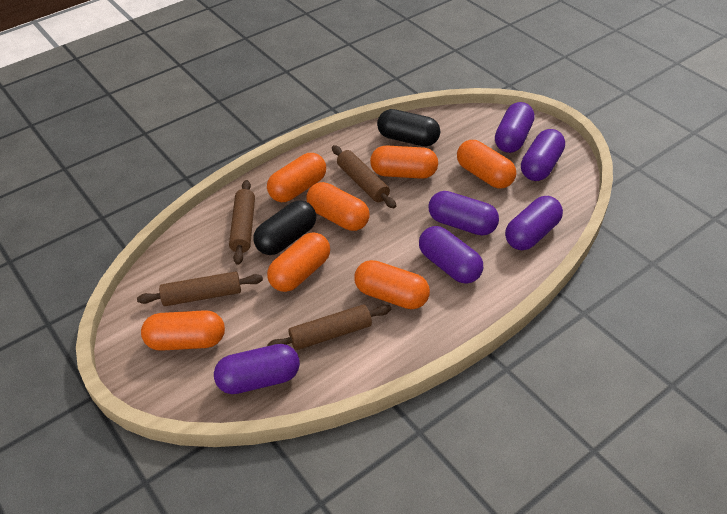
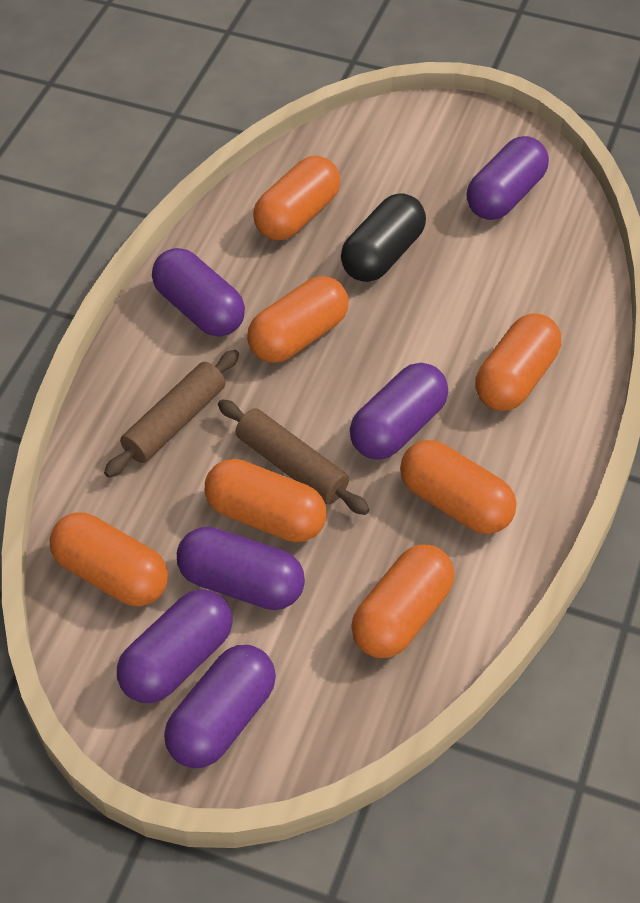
black capsule: 2 -> 1
brown rolling pin: 4 -> 2

